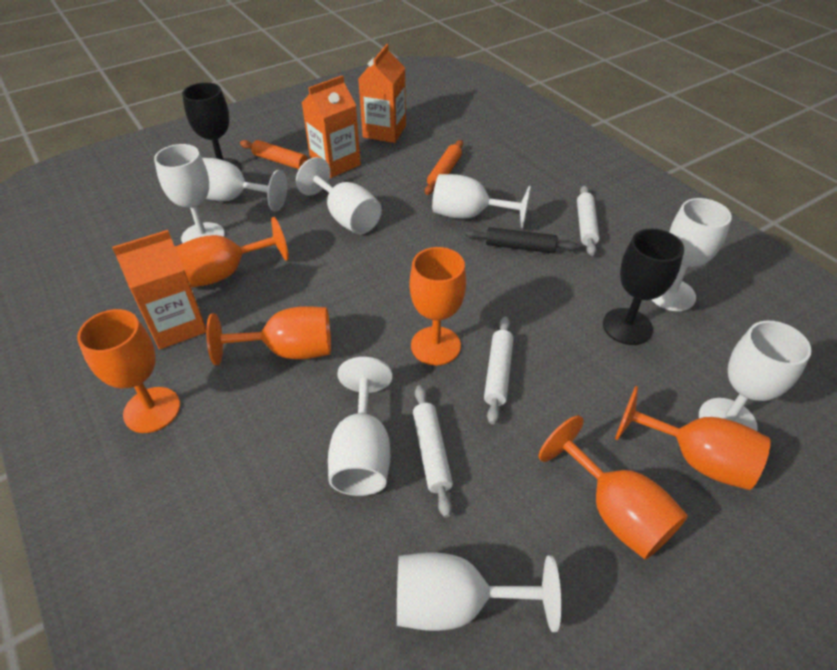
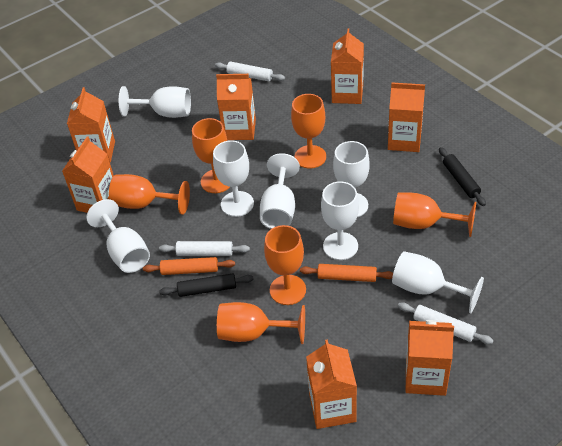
black goblet: 2 -> 0
black rolling pin: 1 -> 2
orange carton: 3 -> 7
white goblet: 8 -> 7

